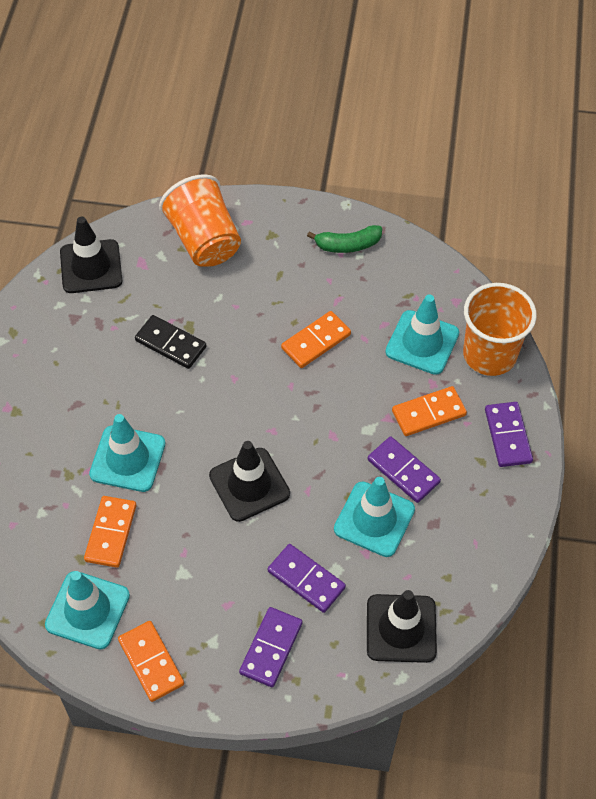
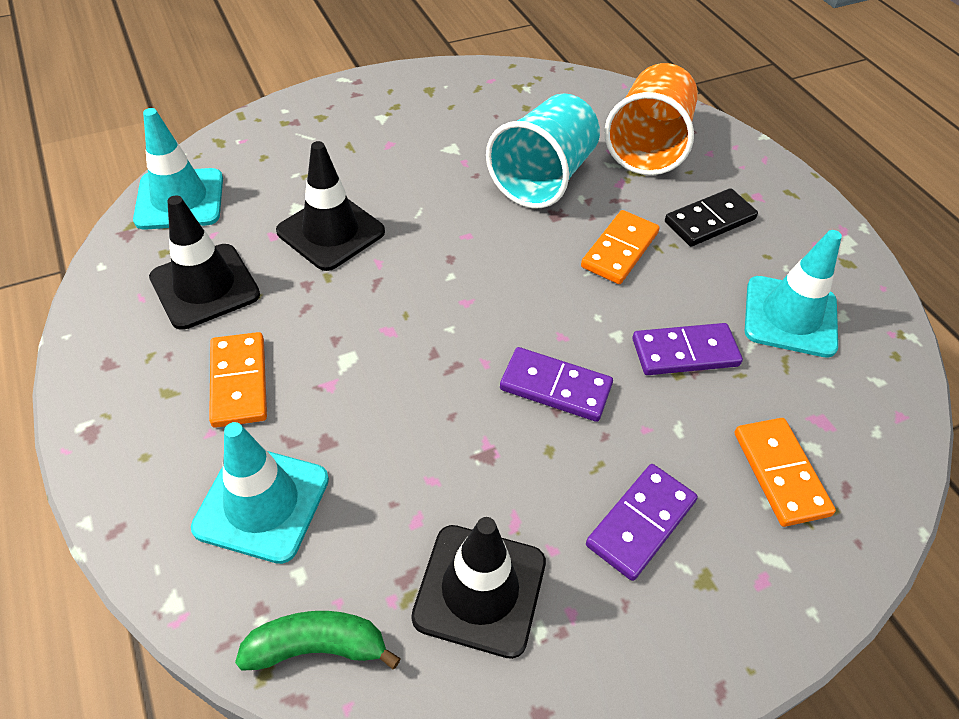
orange cup: 2 -> 1
orange domino: 4 -> 3
purple domino: 4 -> 3
turquoise cup: 0 -> 1
turquoise traffic cone: 4 -> 3

